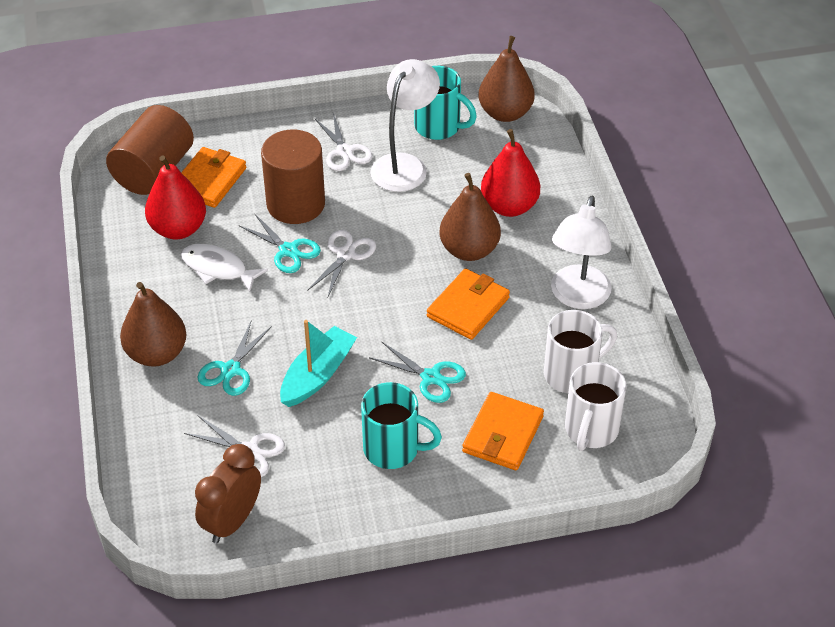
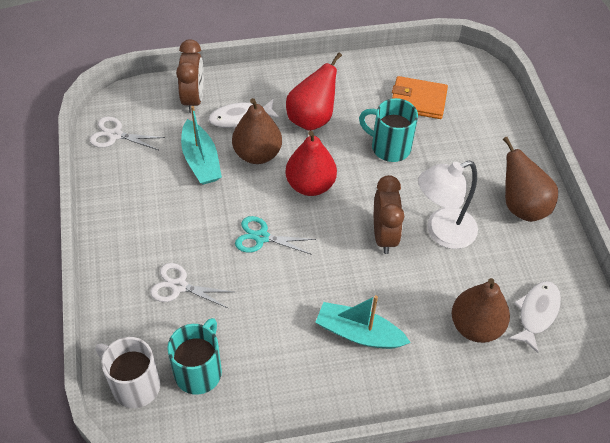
brown clock: 1 -> 2
brown cylinder: 2 -> 0
orange wallet: 3 -> 1
turquoise boat: 1 -> 2
turquoise scissors: 3 -> 1
white fish: 1 -> 2
white lamp: 2 -> 1
white mug: 2 -> 1
white scissors: 3 -> 2

